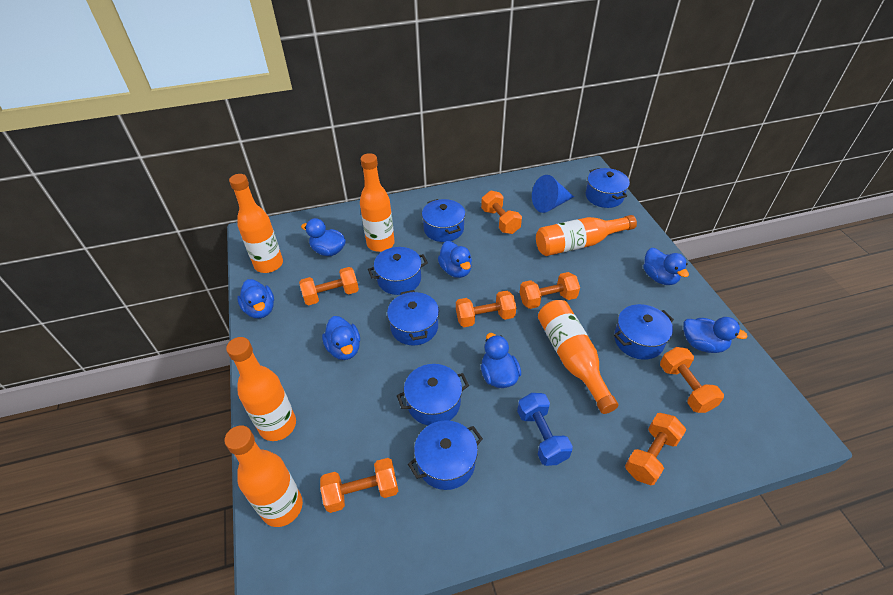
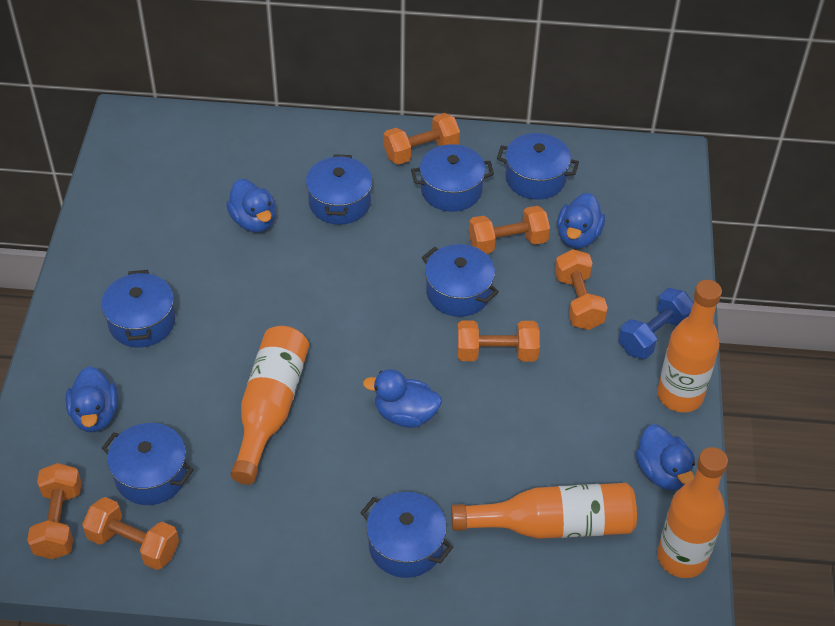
blue cone: 1 -> 0
blue duck: 7 -> 5
orange bottle: 6 -> 4
orange dumbbell: 7 -> 6

